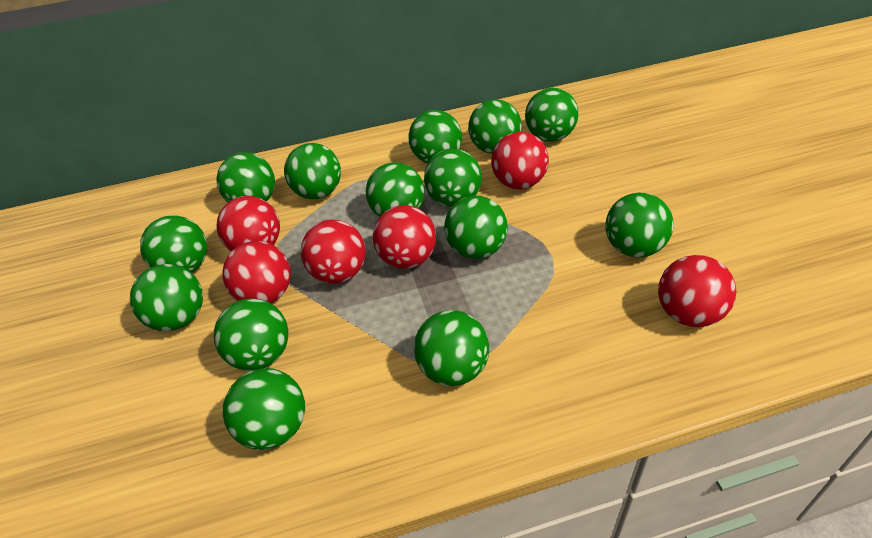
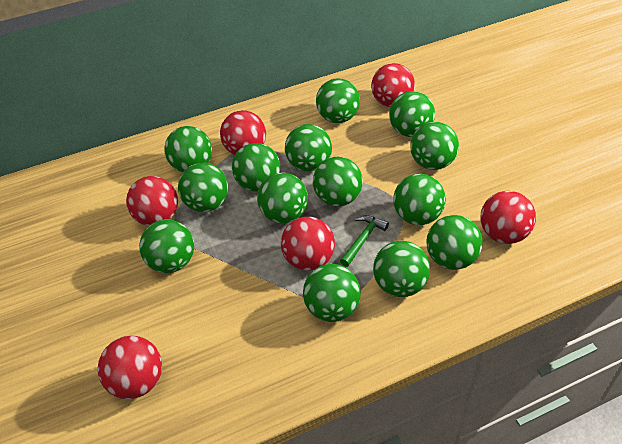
green hammer: 0 -> 1

